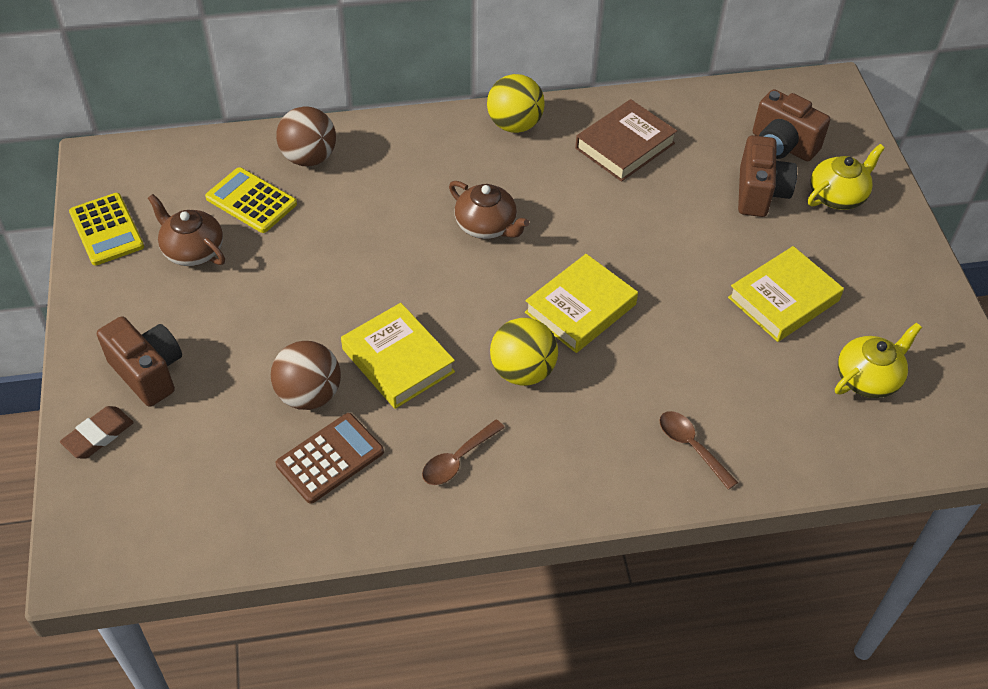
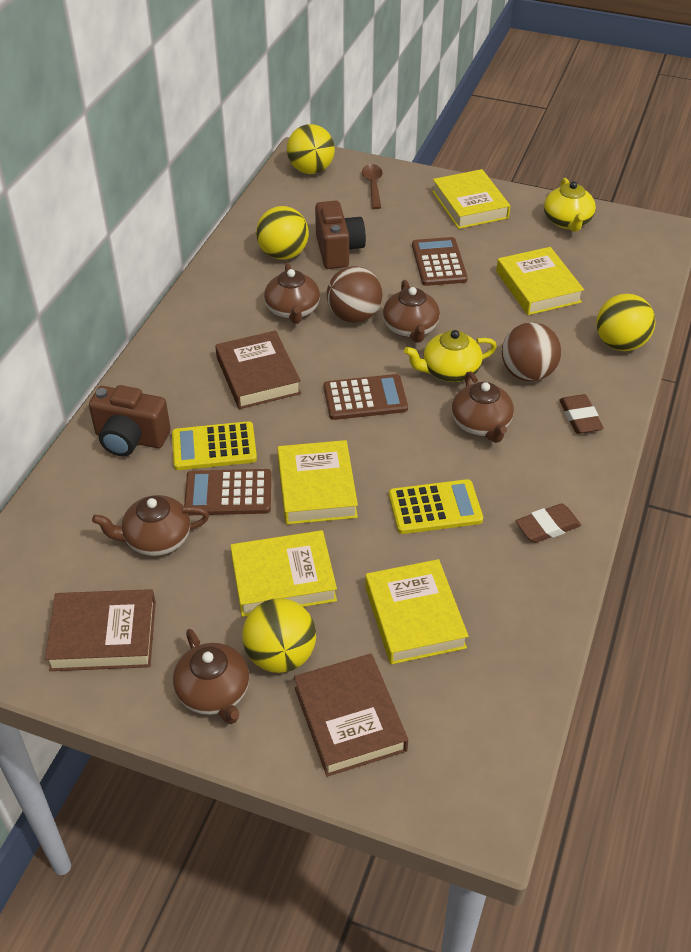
brown book: 1 -> 3
brown calculator: 1 -> 3
brown camera: 3 -> 2
brown eraser: 1 -> 2
brown spoon: 2 -> 1
brown teapot: 2 -> 5
yellow ball: 2 -> 4
yellow book: 3 -> 5

